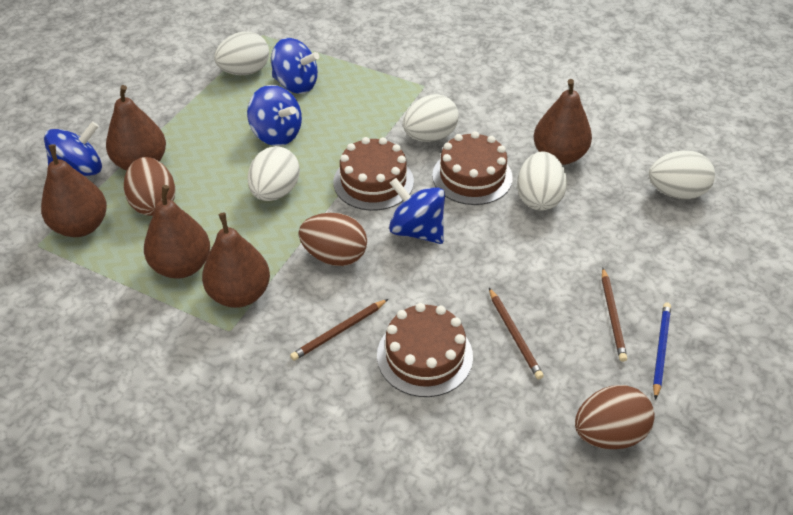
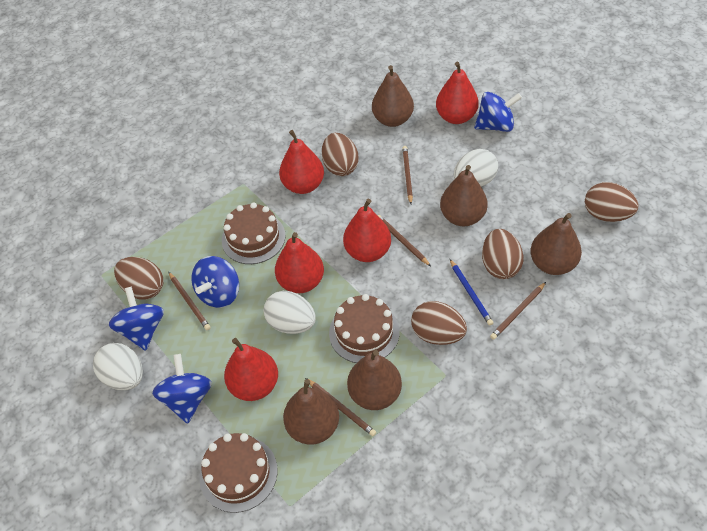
brown egg: 3 -> 5
brown pencil: 3 -> 5
red pear: 0 -> 5
white egg: 5 -> 3

